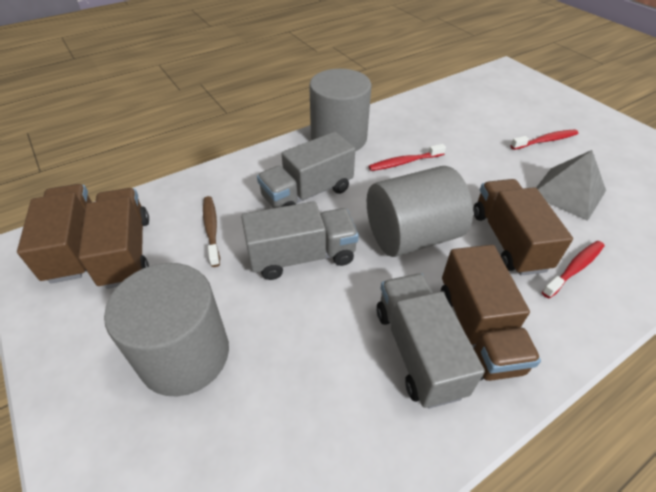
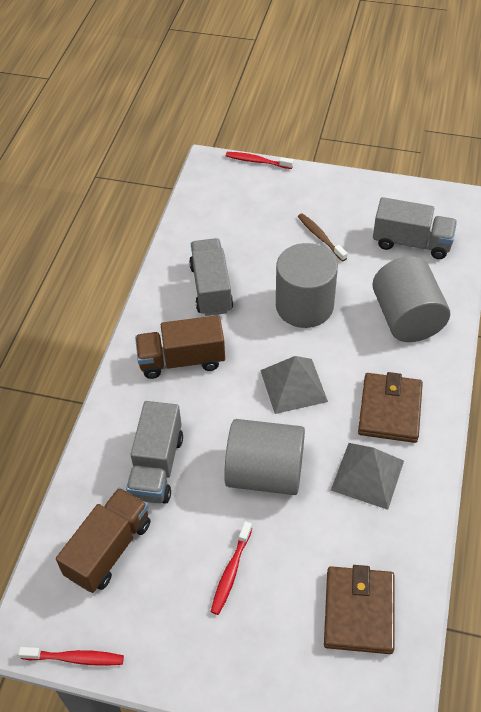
brown truck: 4 -> 2
brown wallet: 0 -> 2
grey pyramid: 1 -> 2

